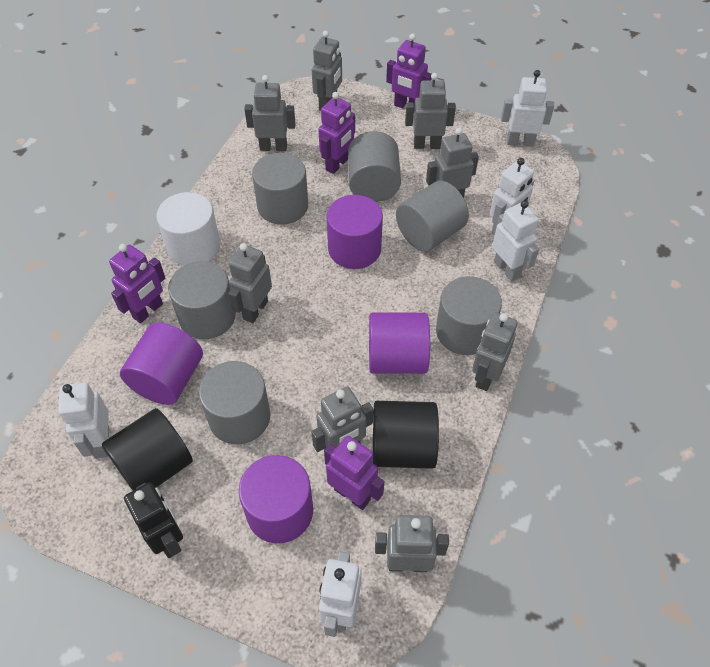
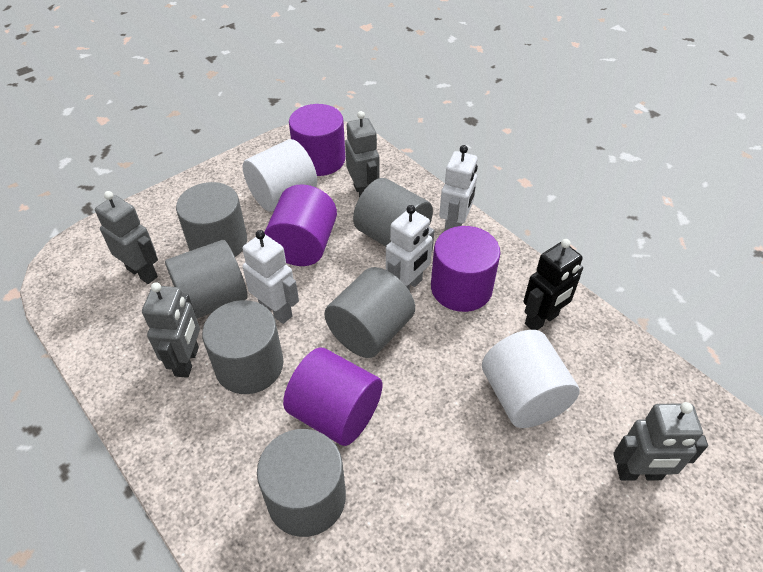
black cylinder: 2 -> 0
grey robot: 8 -> 4
purple robot: 4 -> 0
white cylinder: 1 -> 2
white robot: 5 -> 3

